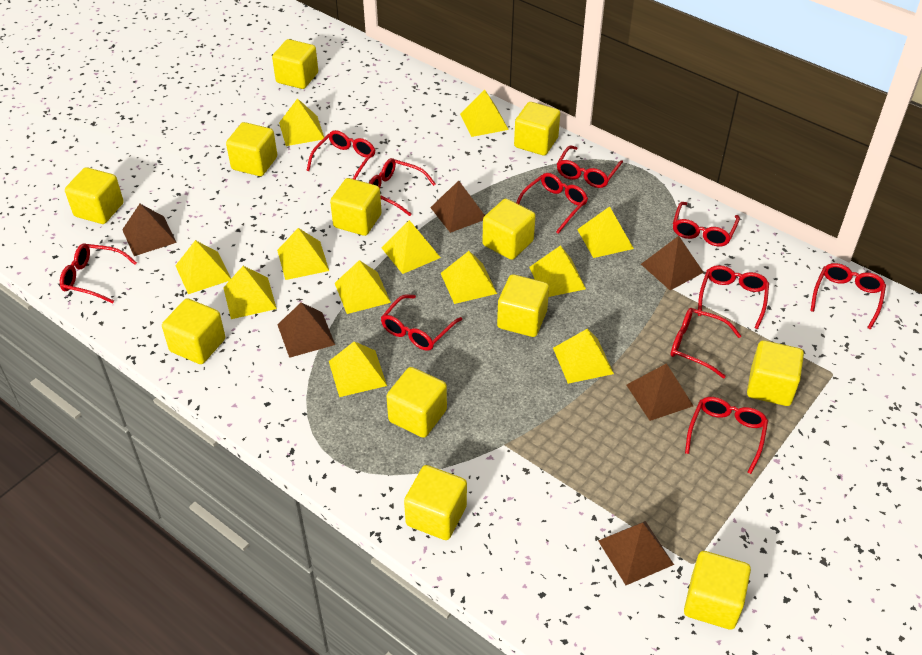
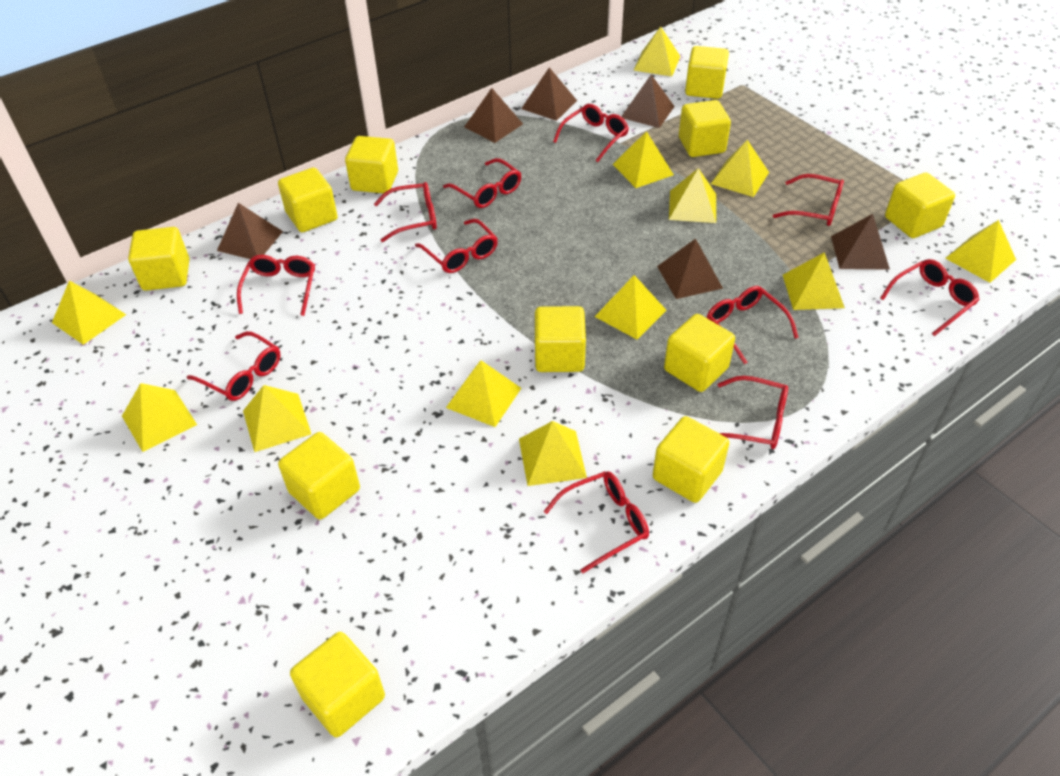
yellow cube: 12 -> 11

